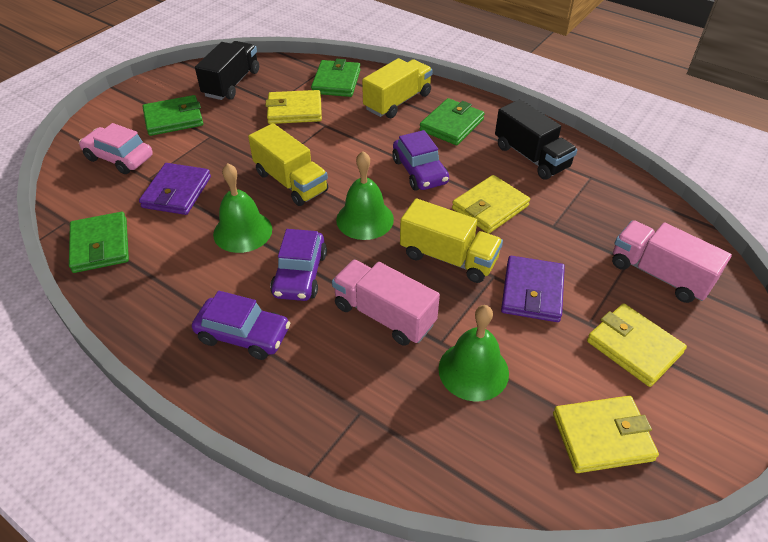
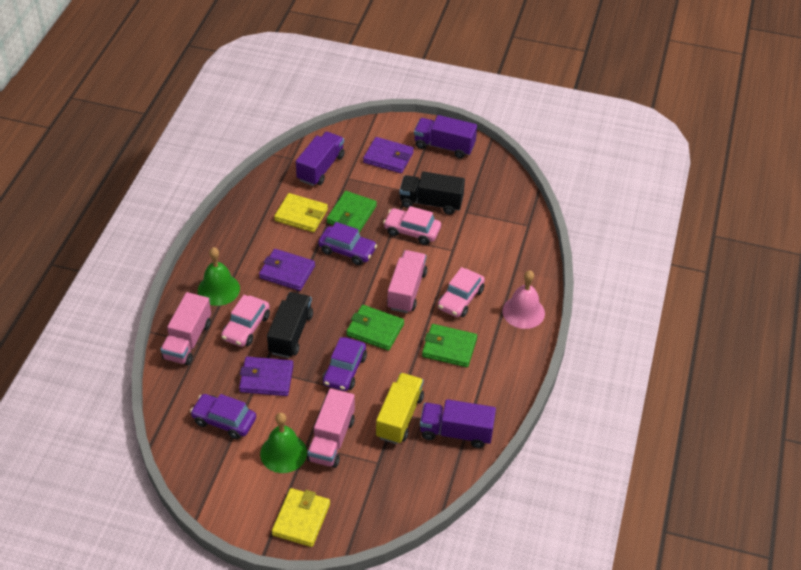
green bell: 3 -> 2
green wallet: 4 -> 3
pink bell: 0 -> 1
pink car: 1 -> 3
pink truck: 2 -> 3
purple truck: 0 -> 3
purple wallet: 2 -> 3
yellow truck: 3 -> 1
yellow wallet: 4 -> 2

